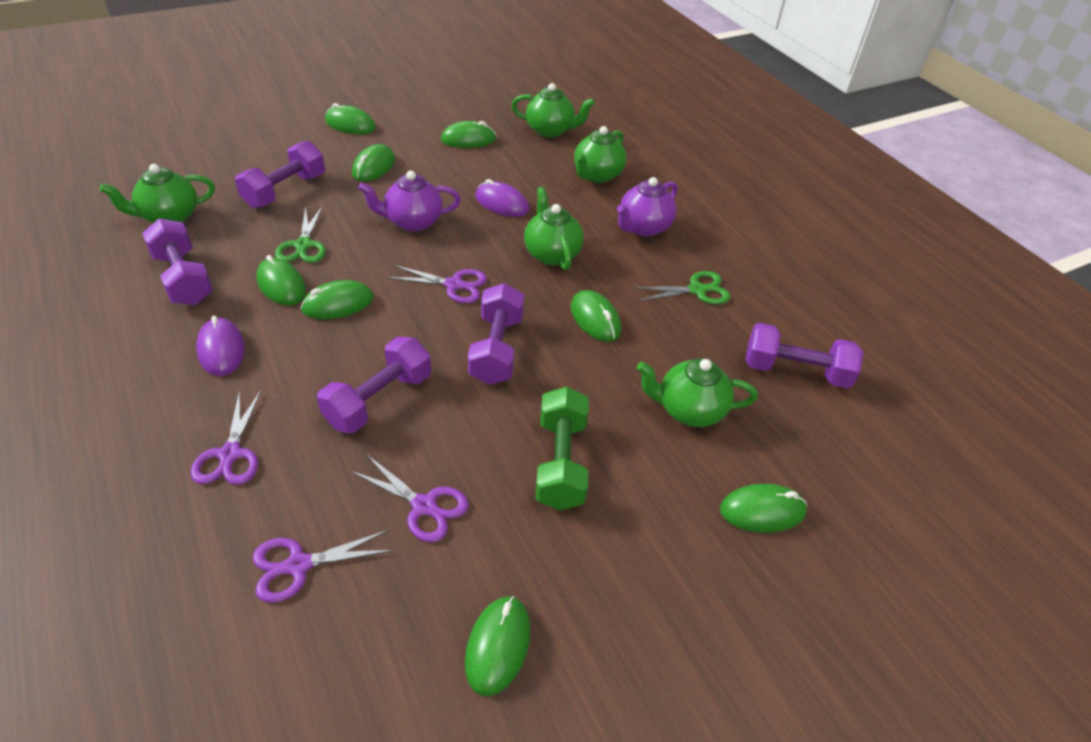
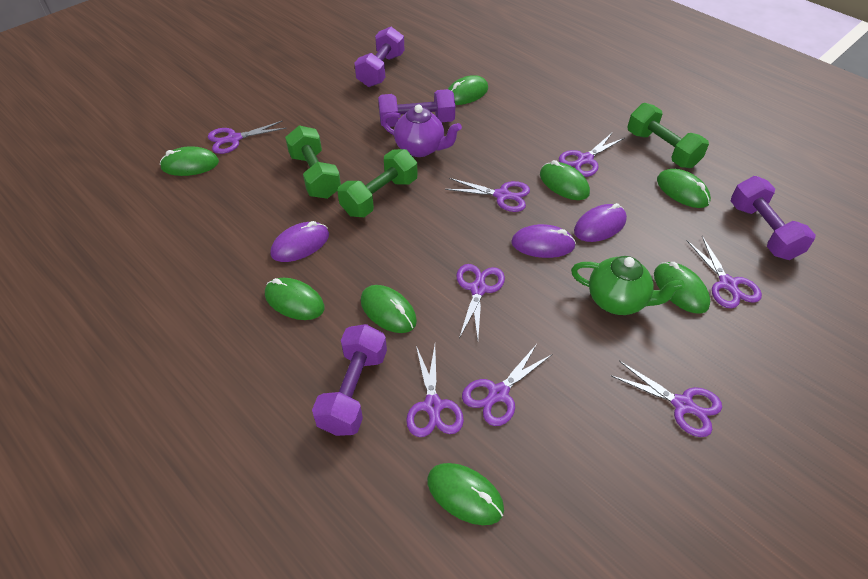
green dumbbell: 1 -> 3
green scissors: 2 -> 0
green teapot: 5 -> 1
purple dumbbell: 5 -> 4
purple mouse: 2 -> 3
purple scissors: 4 -> 8
purple teapot: 2 -> 1

